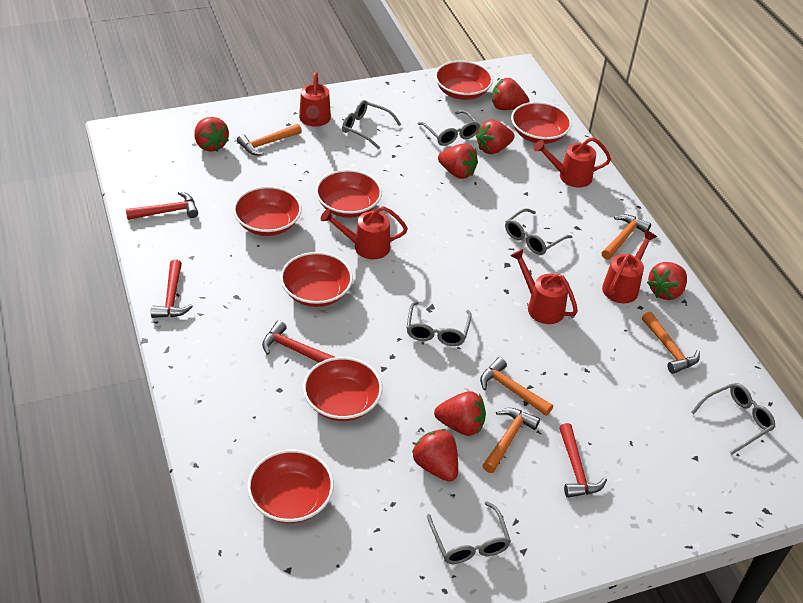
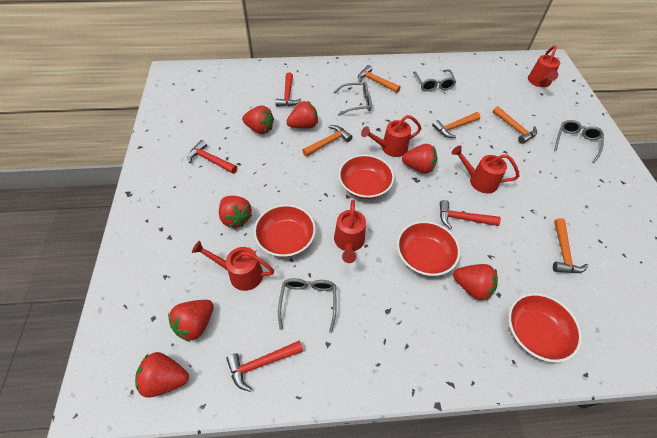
grey glasses: 6 -> 4
red bowl: 7 -> 4

